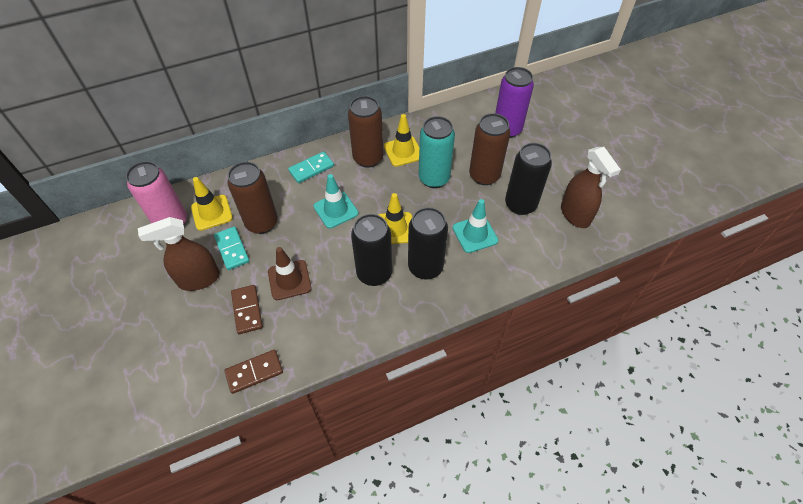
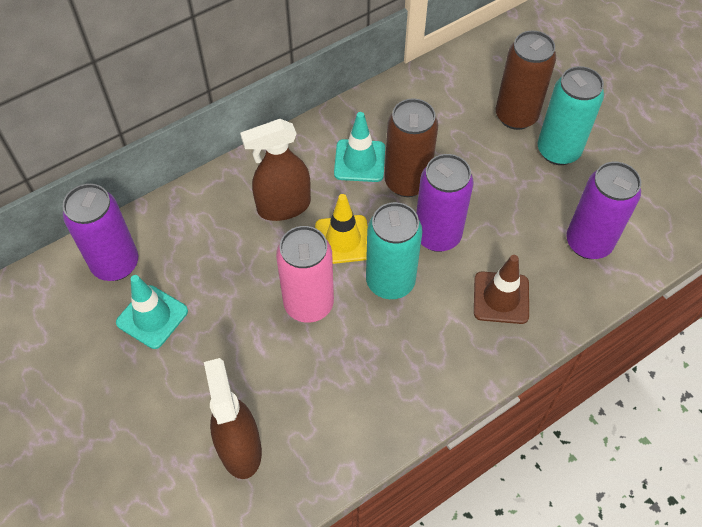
black can: 3 -> 0
brown can: 3 -> 2
brown domino: 2 -> 0
purple can: 1 -> 3
turquoise can: 1 -> 2
turquoise domino: 2 -> 0
yellow traffic cone: 3 -> 1

